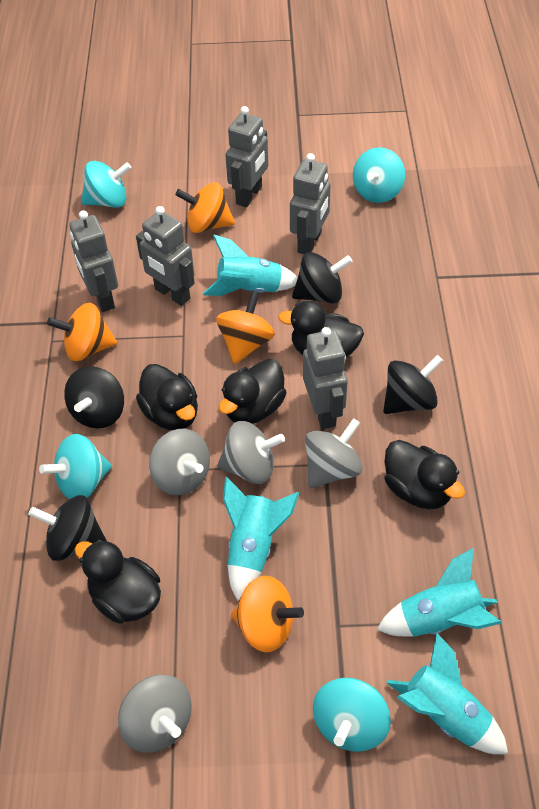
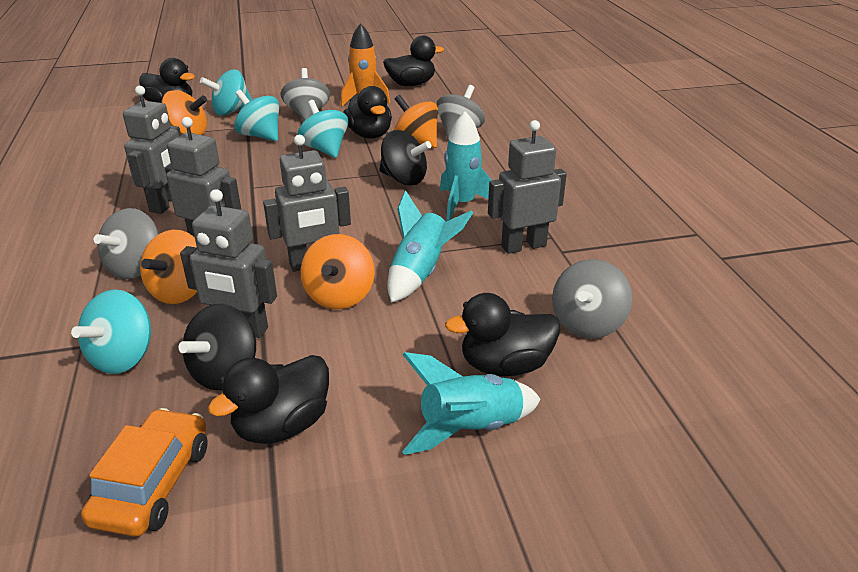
black spinning top: 4 -> 2
orange car: 0 -> 1
orange rocket: 0 -> 1
turquoise rocket: 4 -> 3

